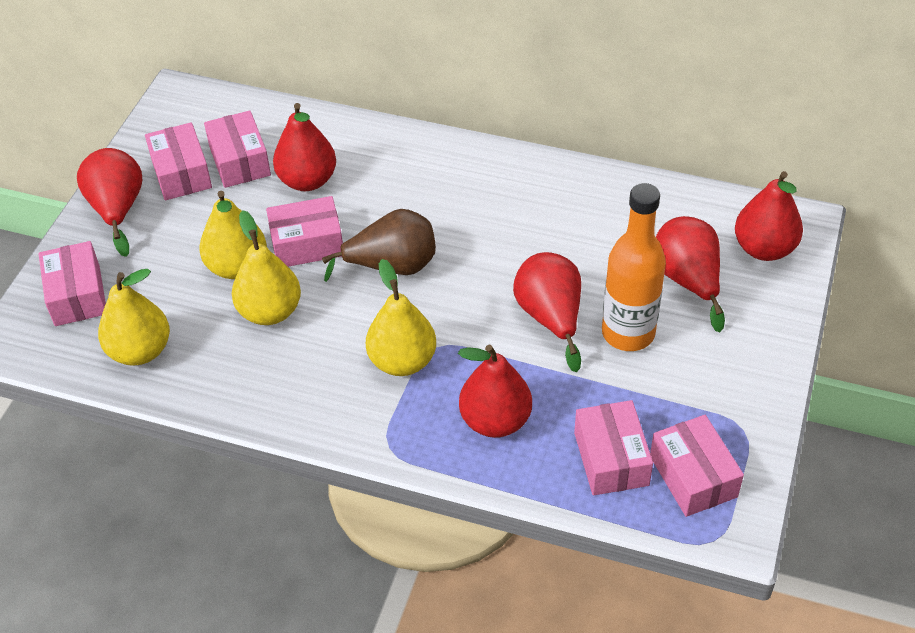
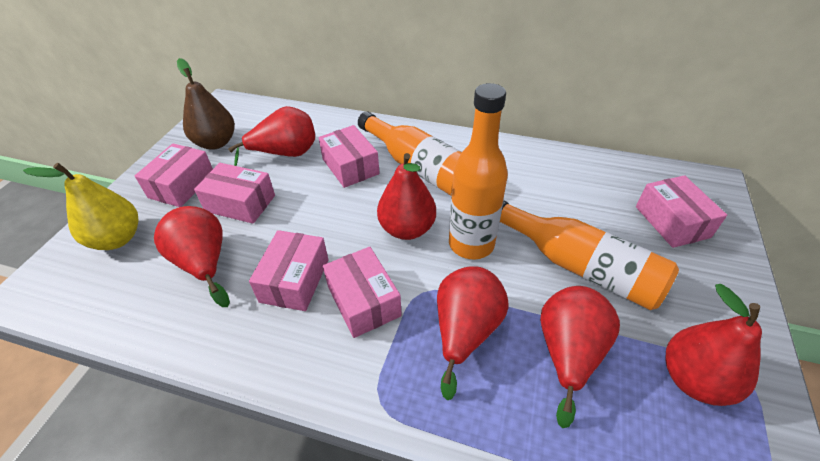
orange bottle: 1 -> 3
yellow pear: 4 -> 1

